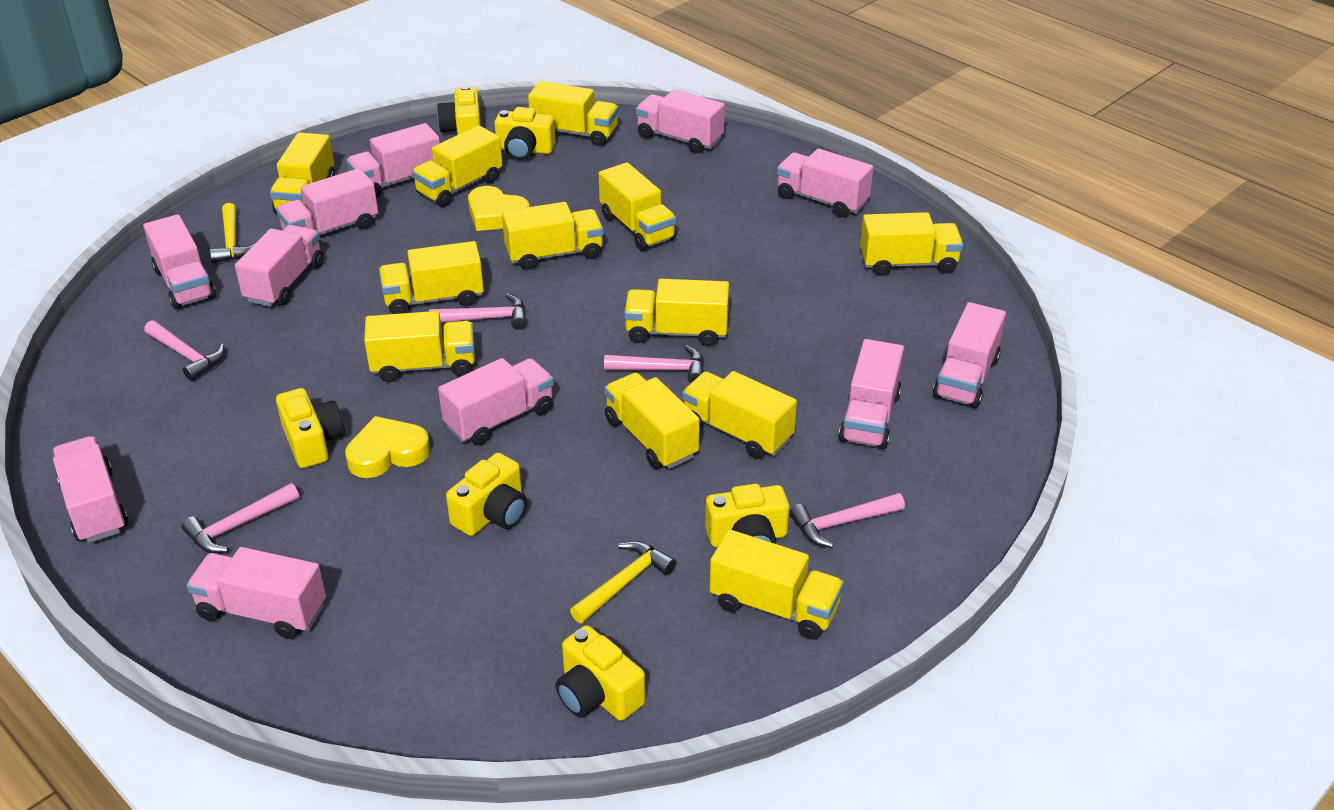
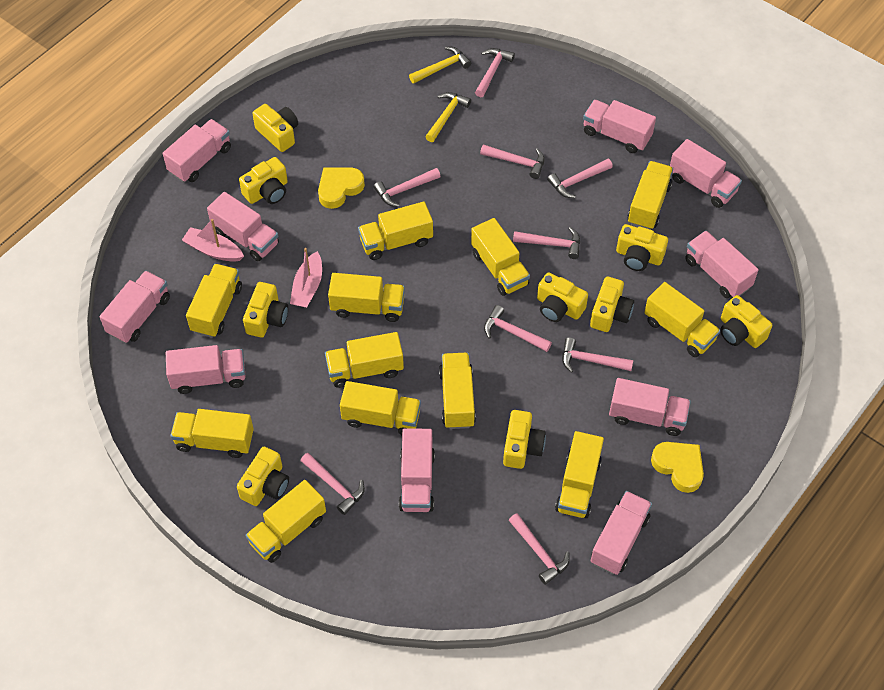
pink boat: 0 -> 2
pink hammer: 5 -> 9
pink truck: 11 -> 10
yellow camera: 6 -> 9

